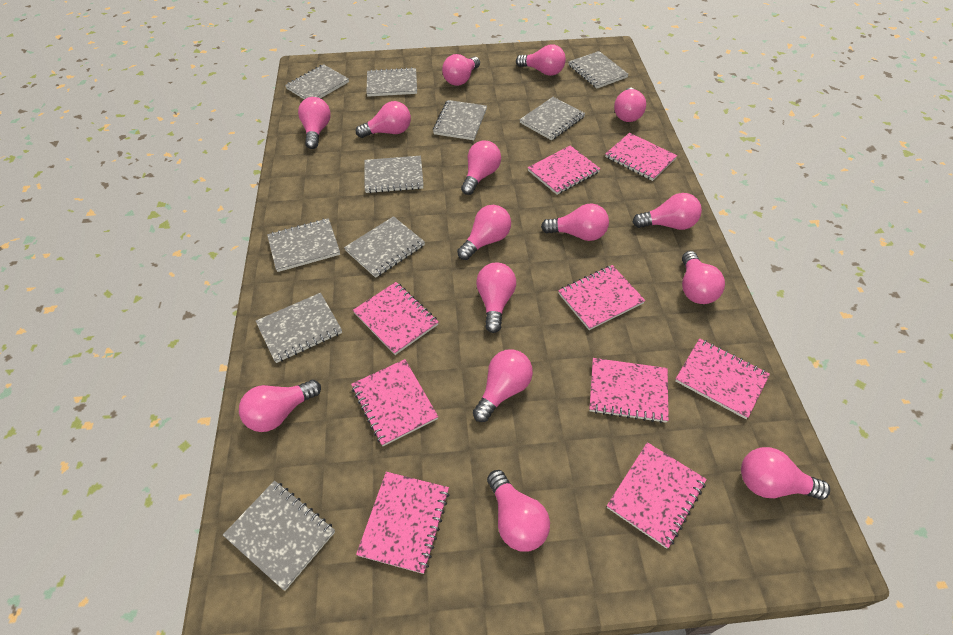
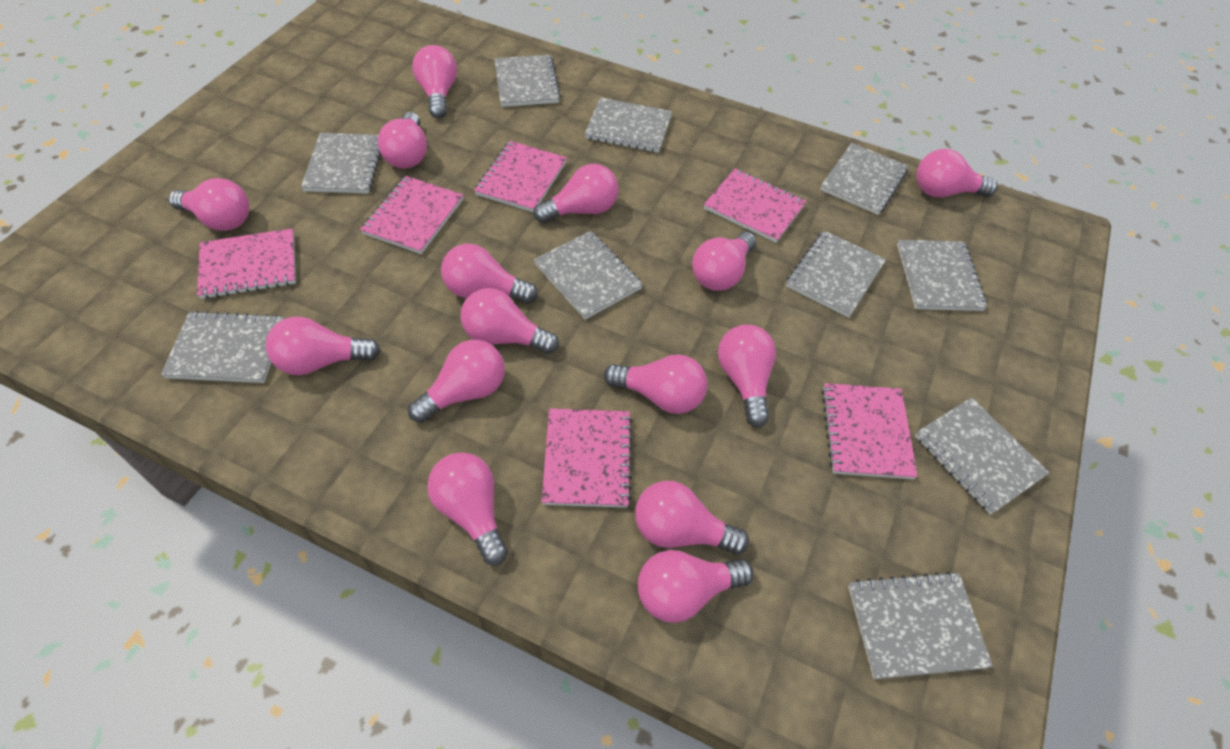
pink notebook: 9 -> 6

